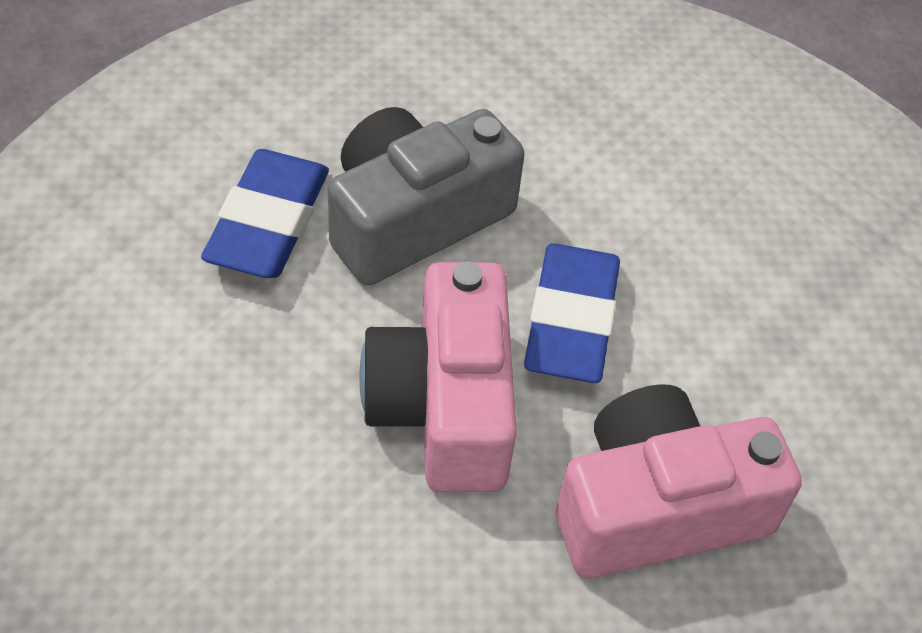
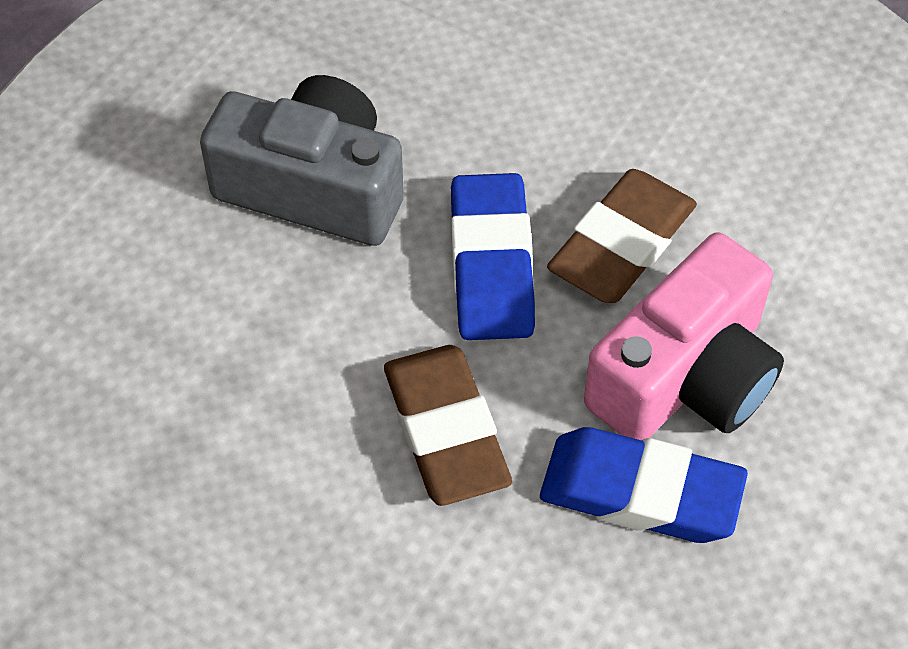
brown eraser: 0 -> 2
pink camera: 2 -> 1

